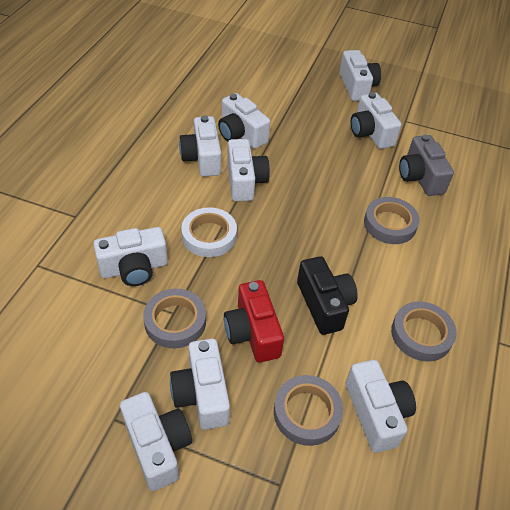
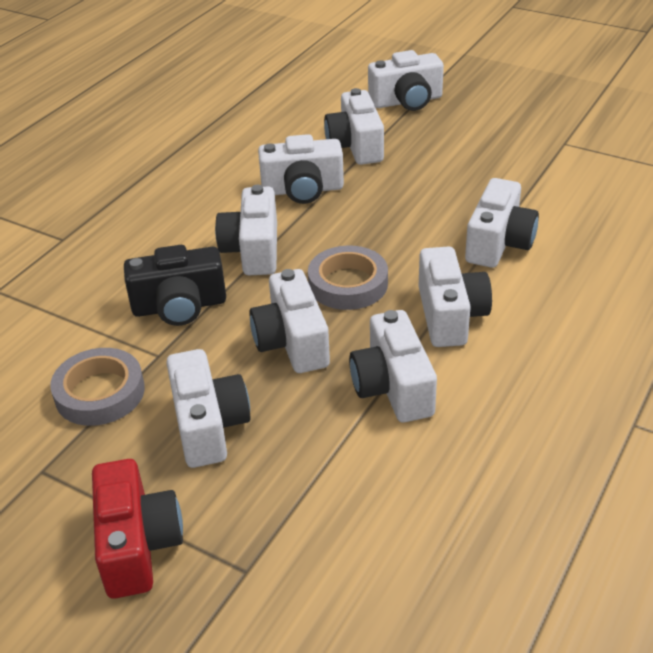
grey camera: 1 -> 0
grey tape: 4 -> 2
white tape: 1 -> 0

